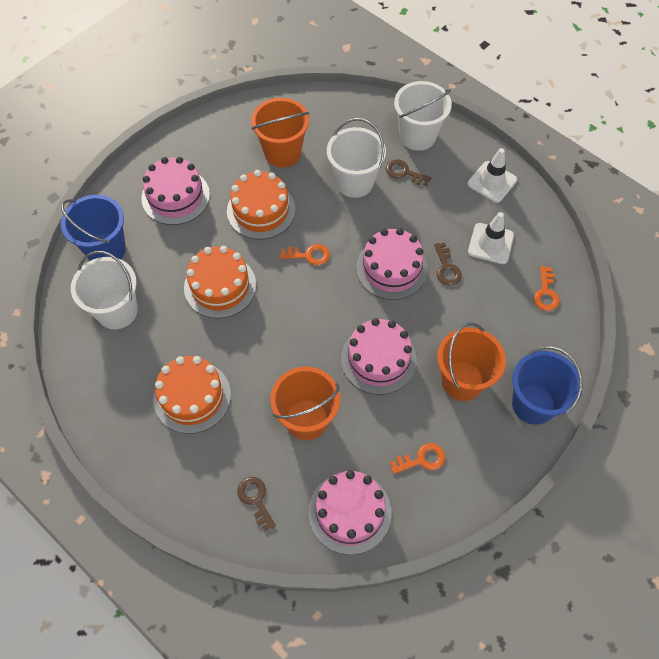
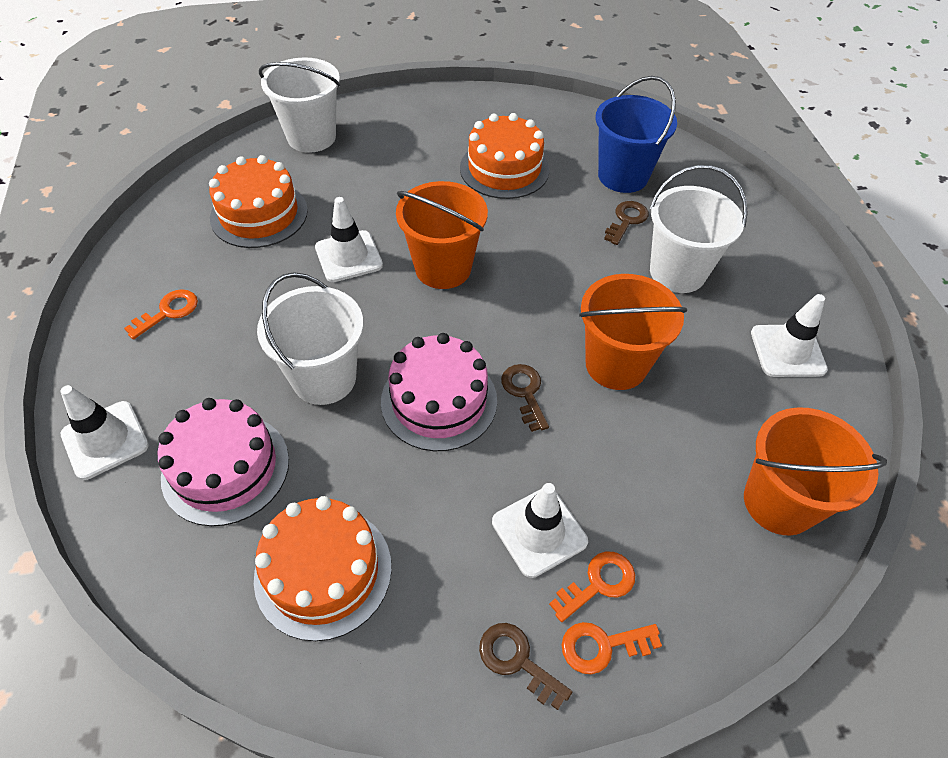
blue bucket: 2 -> 1
pink cake: 4 -> 2
white traffic cone: 2 -> 4

